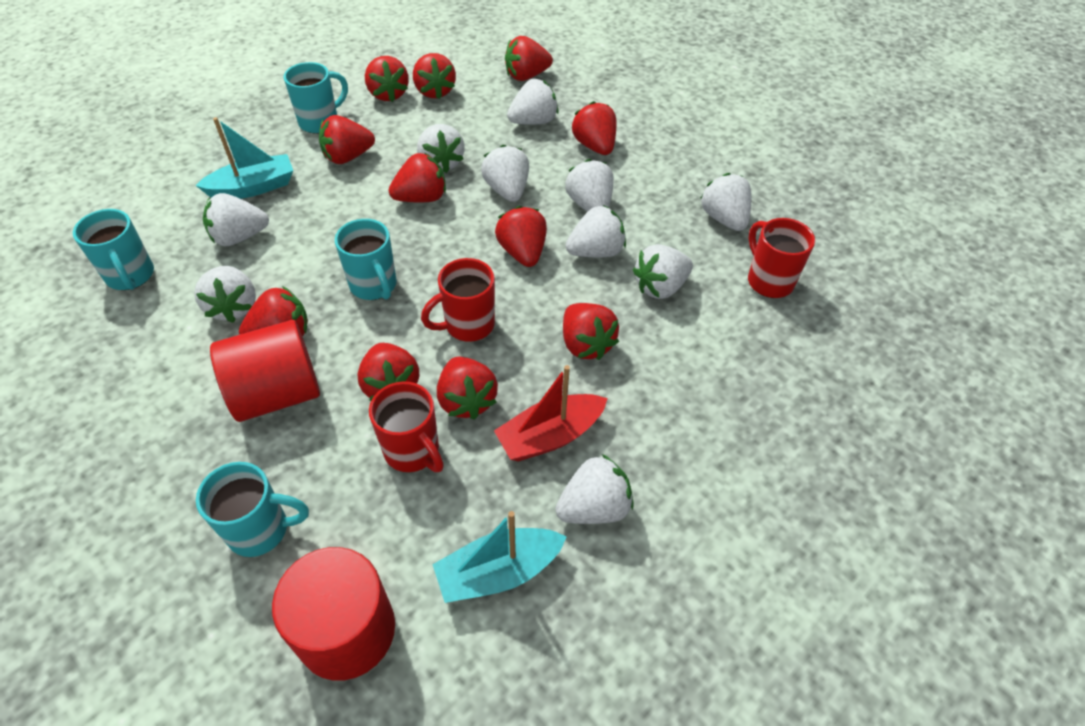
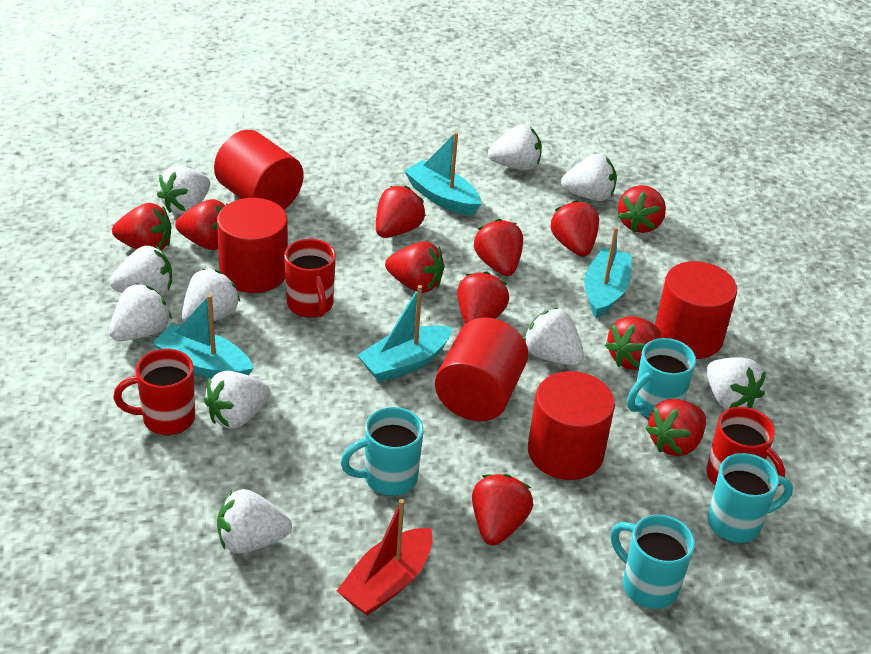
red cylinder: 2 -> 5
turquoise boat: 2 -> 4

